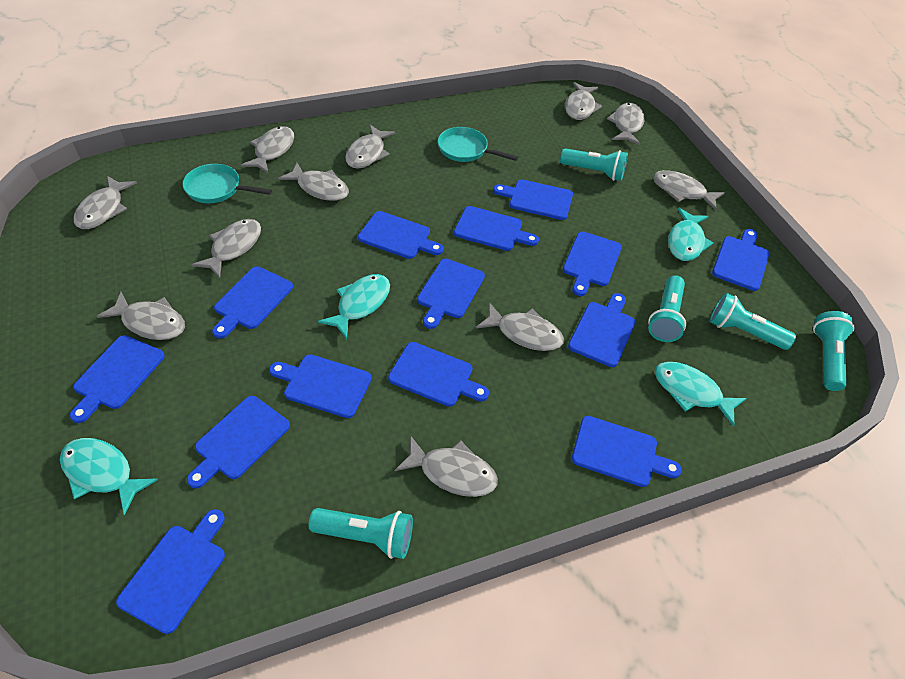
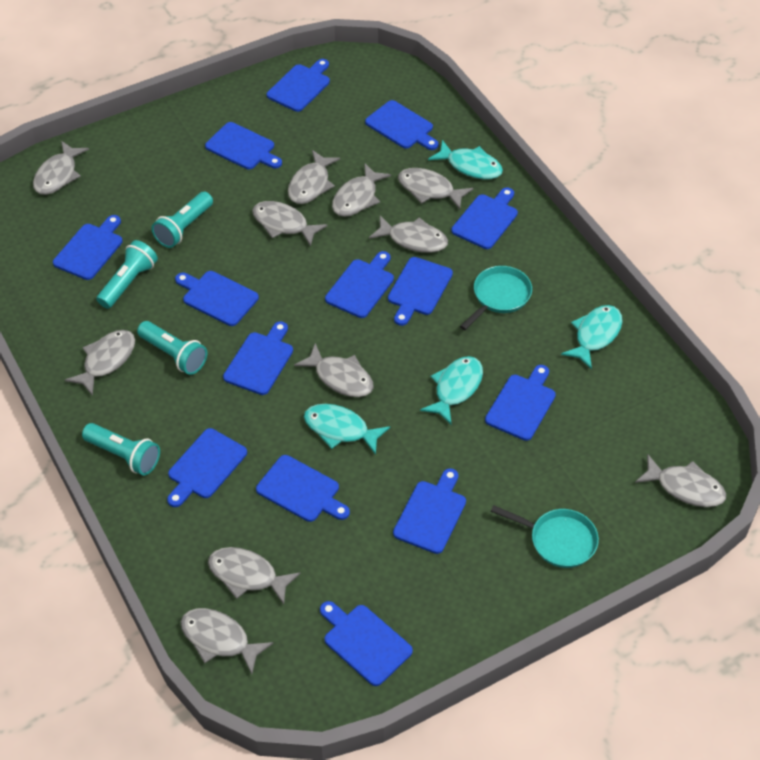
turquoise flashlight: 5 -> 4

